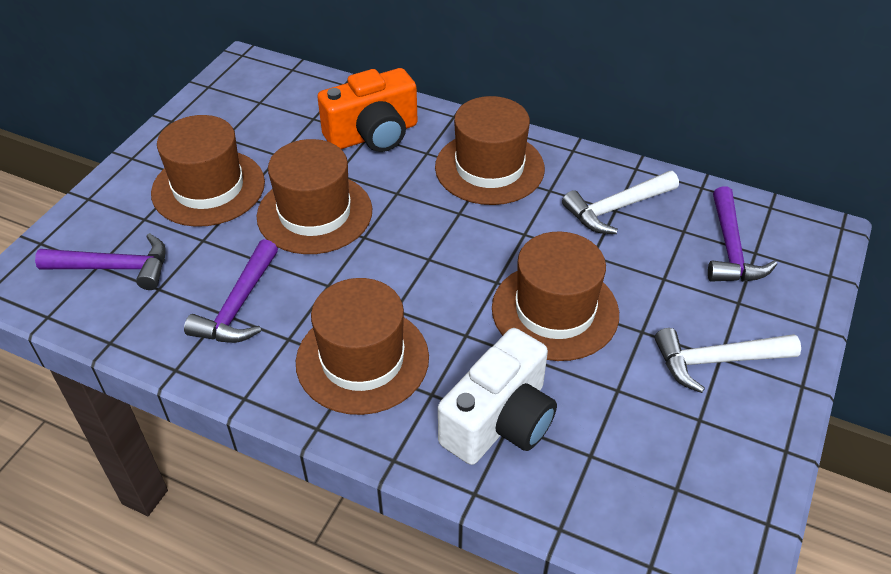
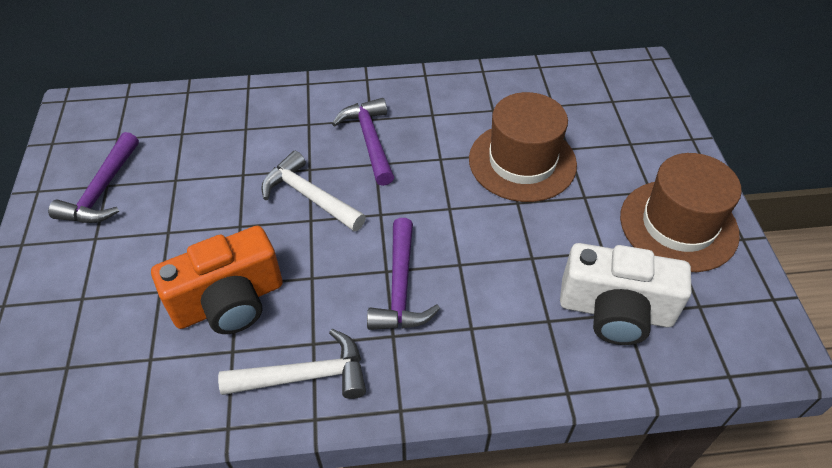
brown hat: 5 -> 2

